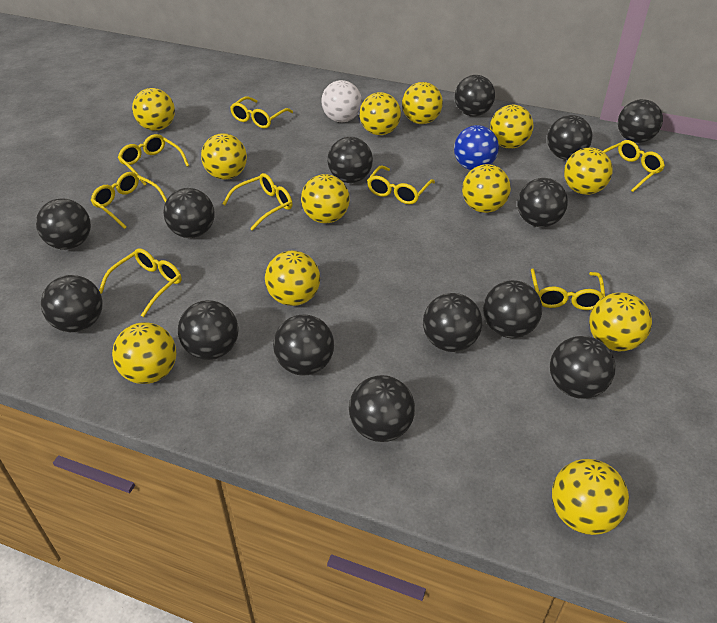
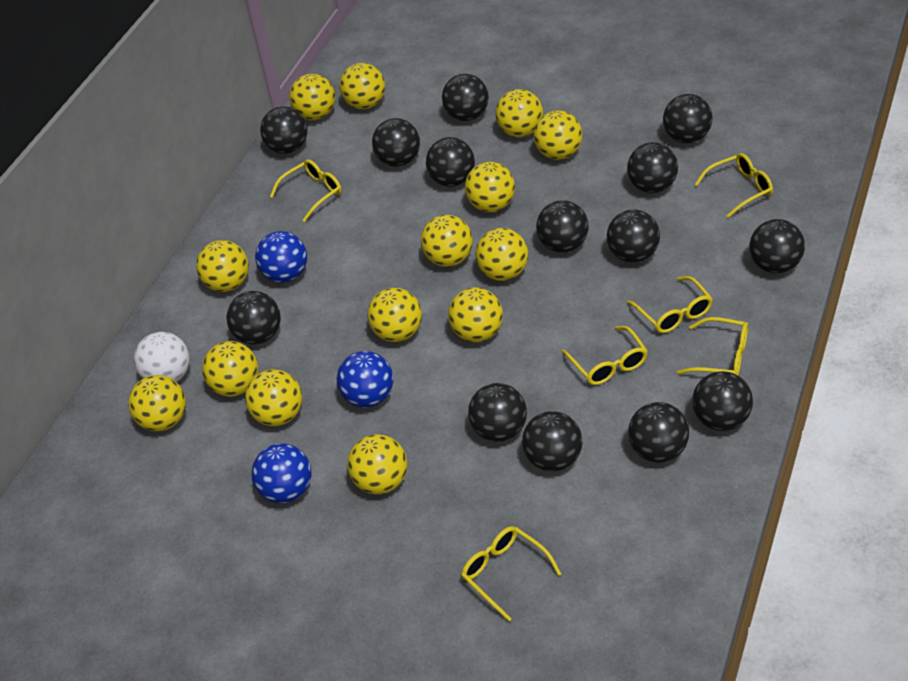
blue ball: 1 -> 3
yellow ball: 12 -> 14
yellow glasses: 8 -> 6

